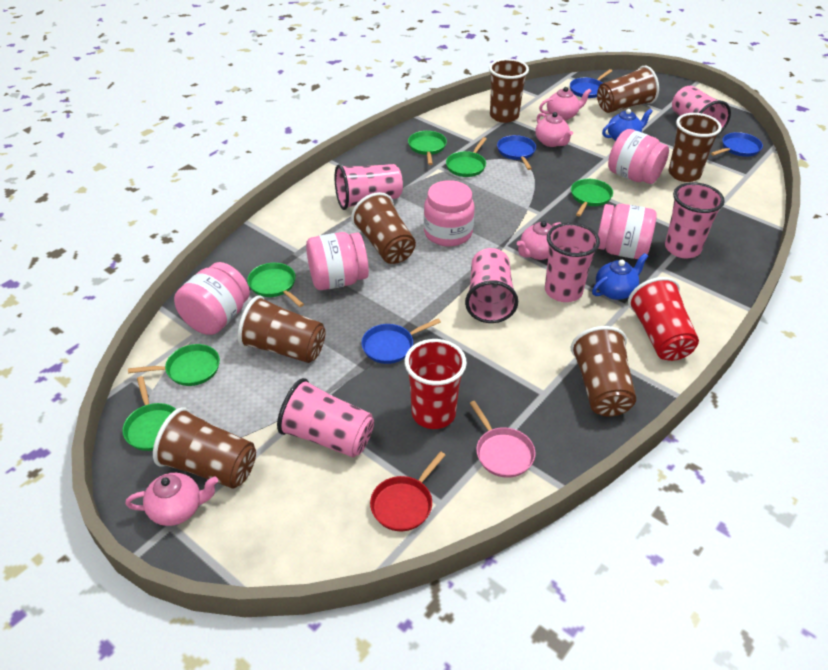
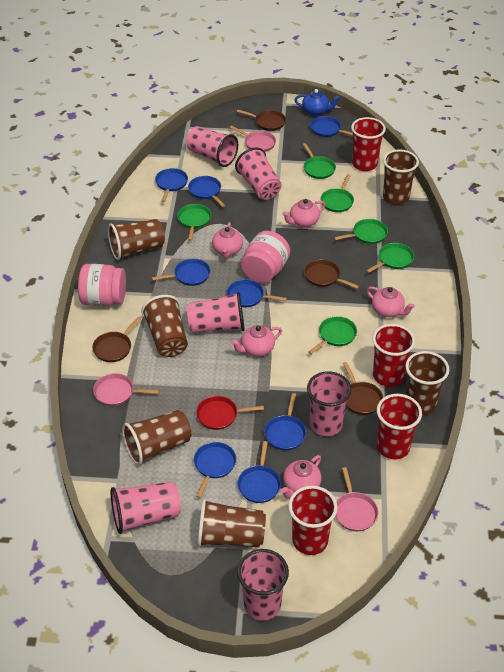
blue pan: 4 -> 8
blue teapot: 2 -> 1
brown cup: 7 -> 6
brown pan: 0 -> 4
pink jar: 5 -> 2
pink pan: 1 -> 3
pink teapot: 4 -> 5
red cup: 2 -> 4

